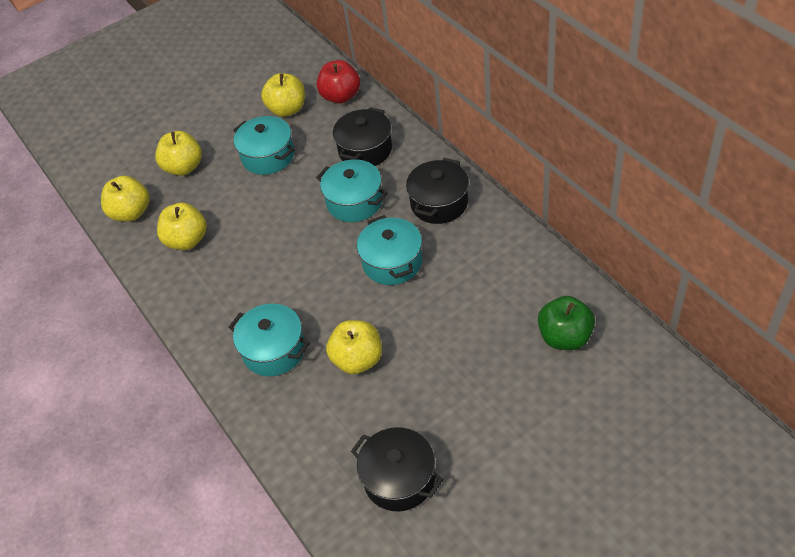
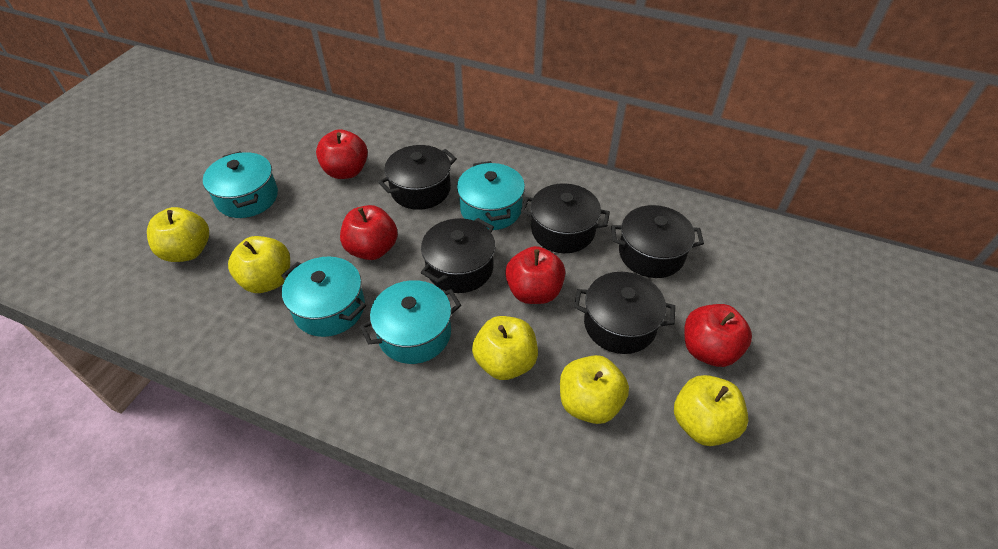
black pot: 3 -> 5
green apple: 1 -> 0
red apple: 1 -> 4

